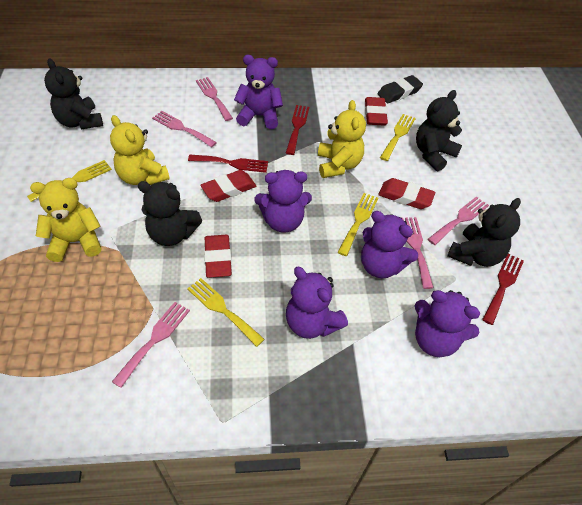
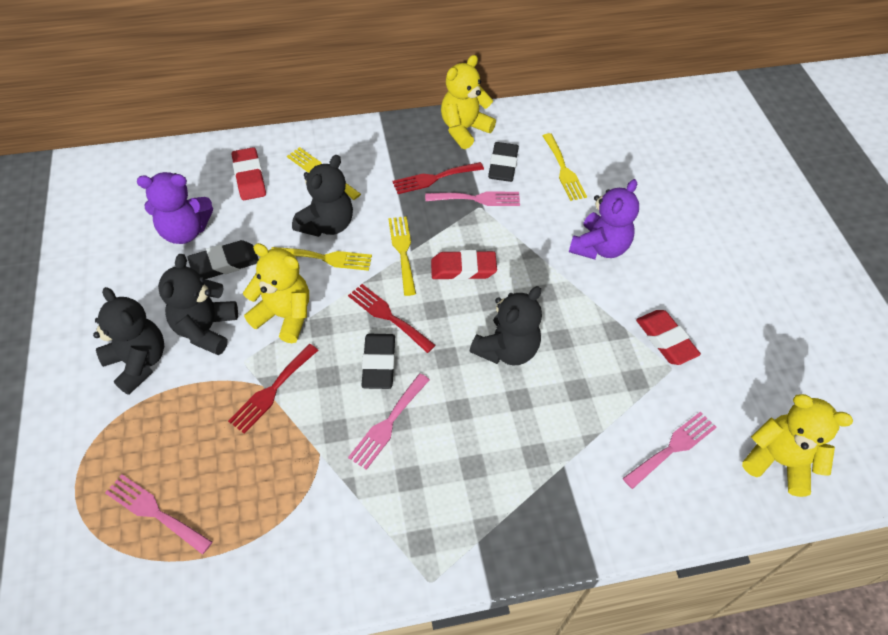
black eraser: 1 -> 3
pink fork: 5 -> 4
purple teddy bear: 5 -> 2
red eraser: 4 -> 3

